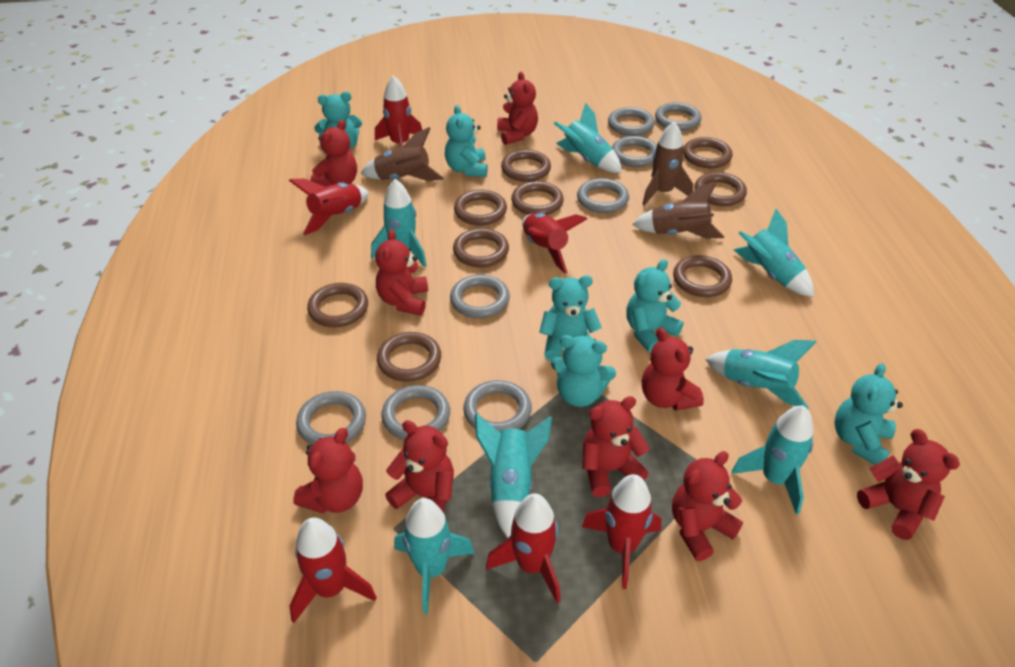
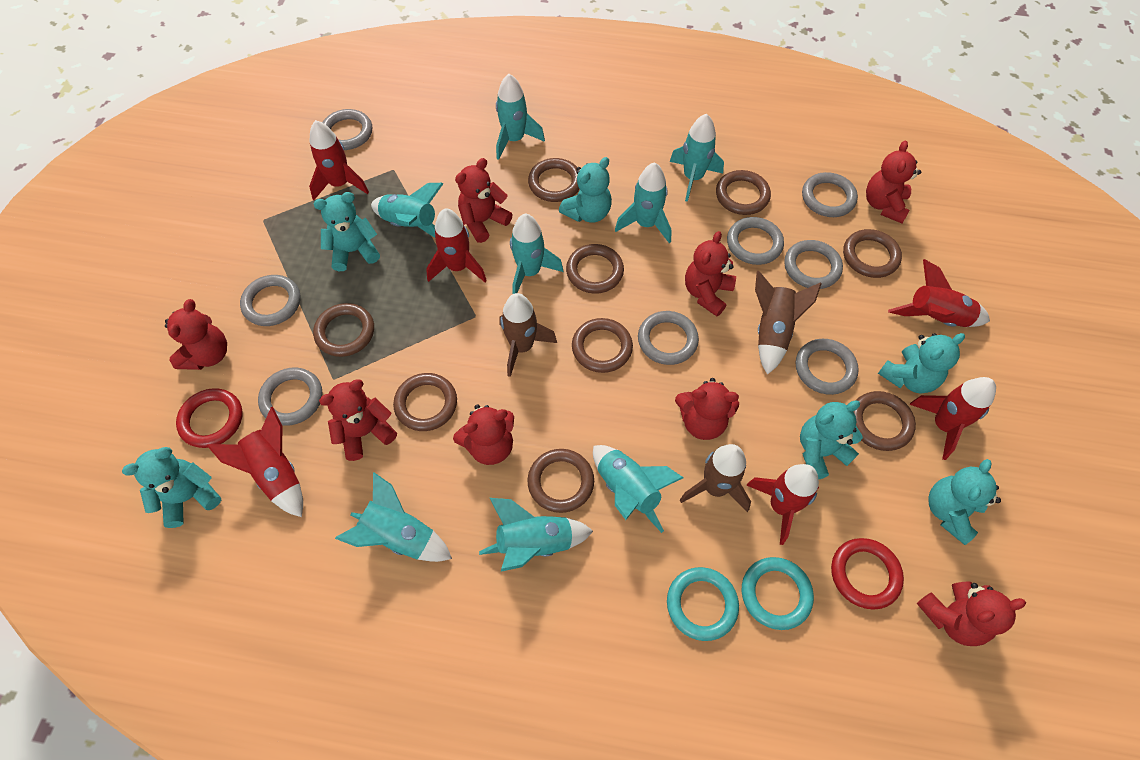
red ring: 0 -> 2
red teddy bear: 9 -> 8
turquoise ring: 0 -> 2
turquoise rocket: 7 -> 8

